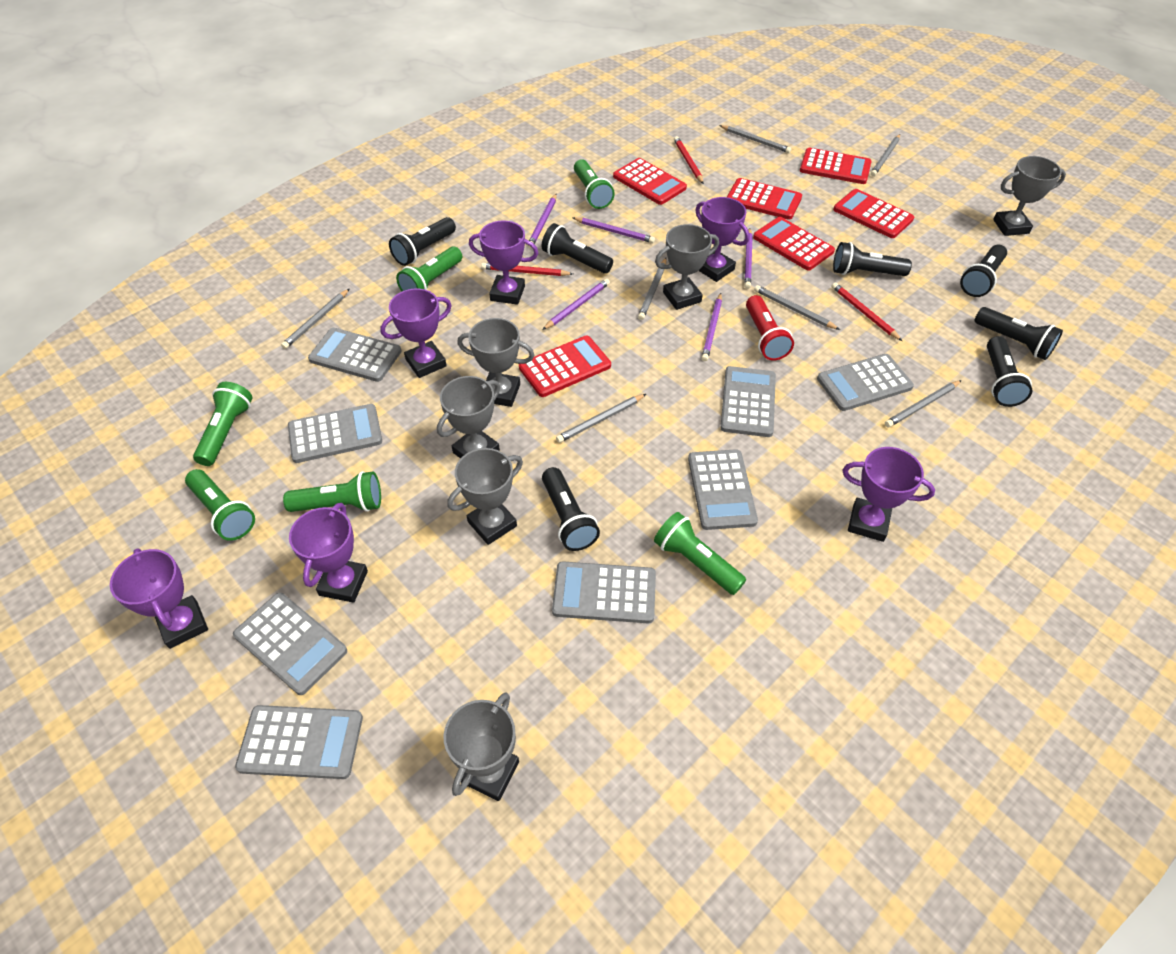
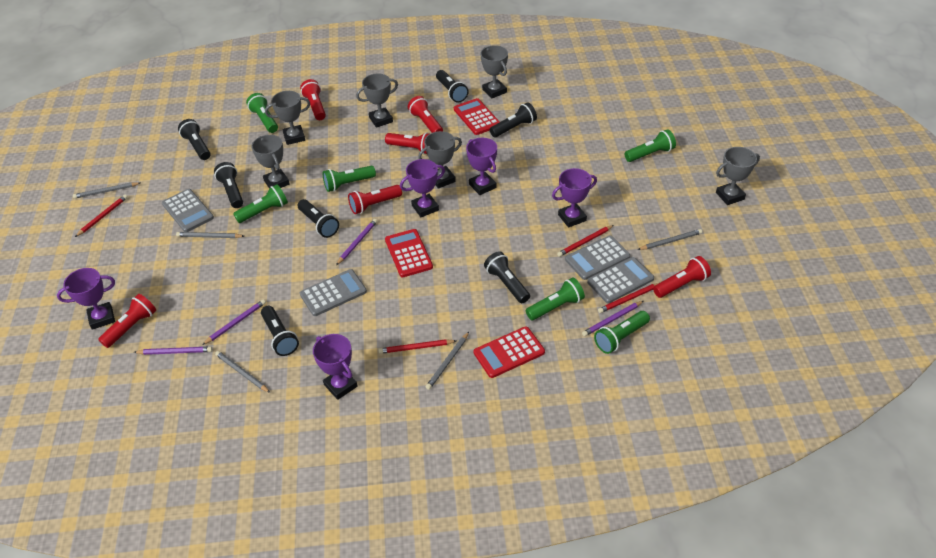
grey calculator: 8 -> 4
grey pencil: 7 -> 5
purple pencil: 5 -> 4
purple trophy: 6 -> 5
red calculator: 6 -> 3
red flashlight: 1 -> 6
red pencil: 3 -> 4

